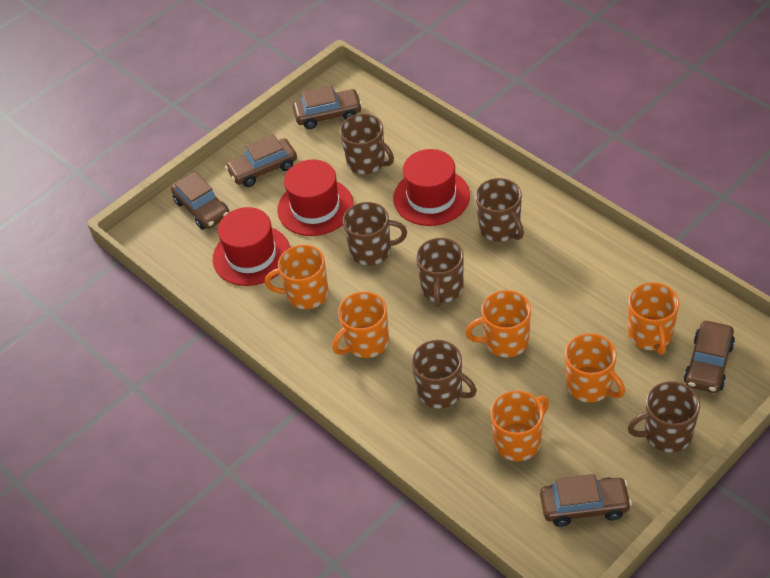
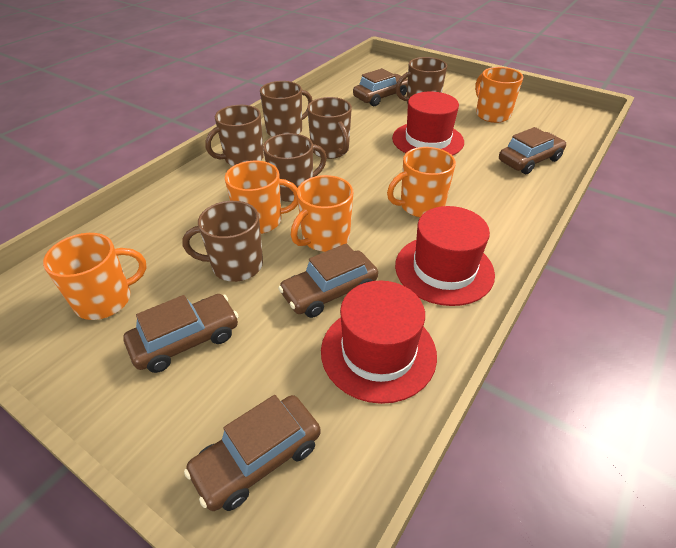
orange mug: 6 -> 5

